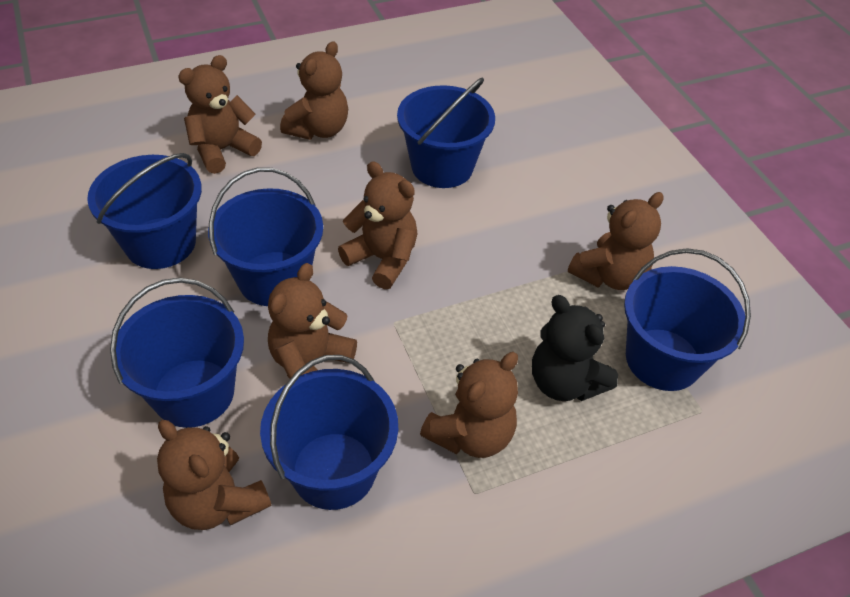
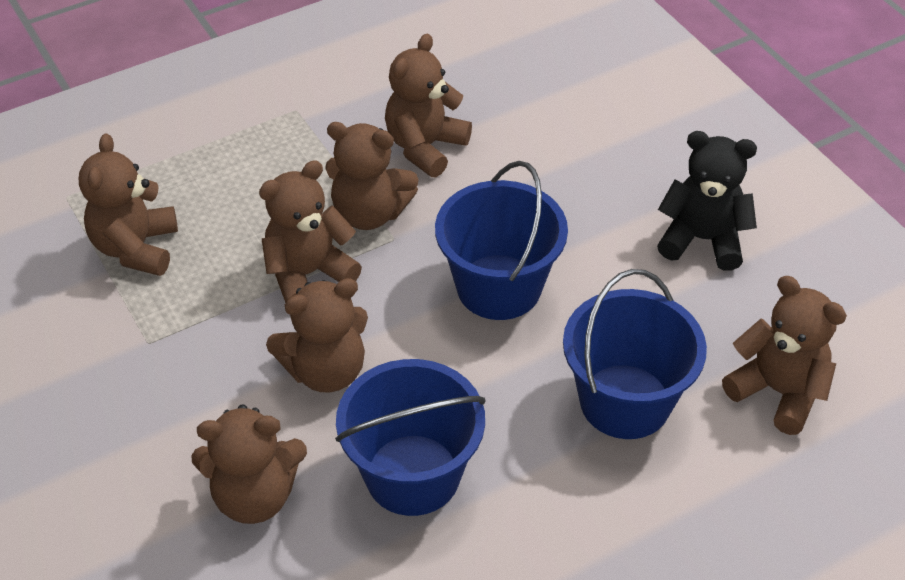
blue bucket: 6 -> 3

